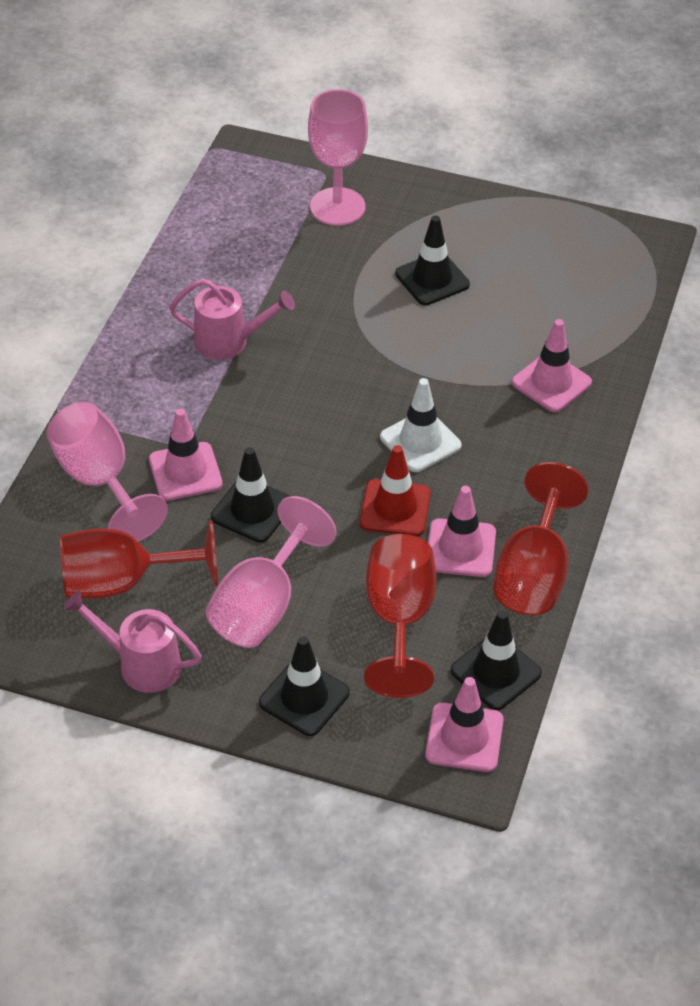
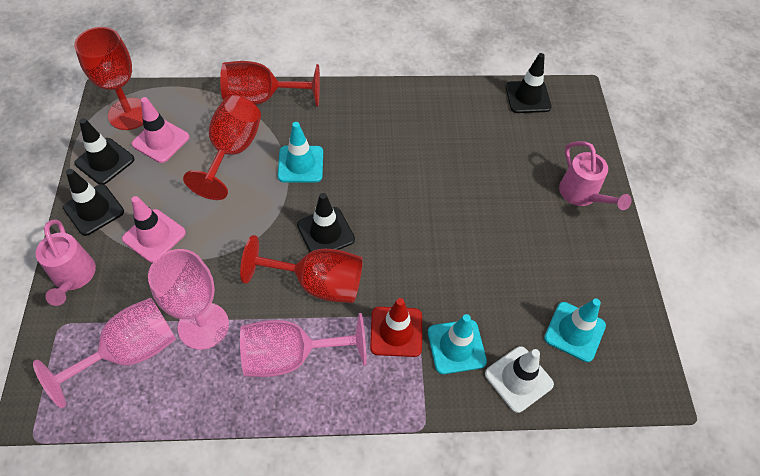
pink traffic cone: 4 -> 2
red goblet: 3 -> 4
turquoise traffic cone: 0 -> 3

